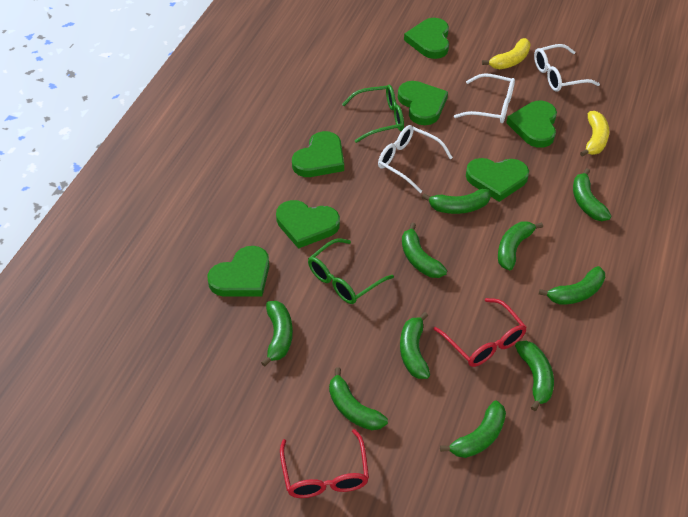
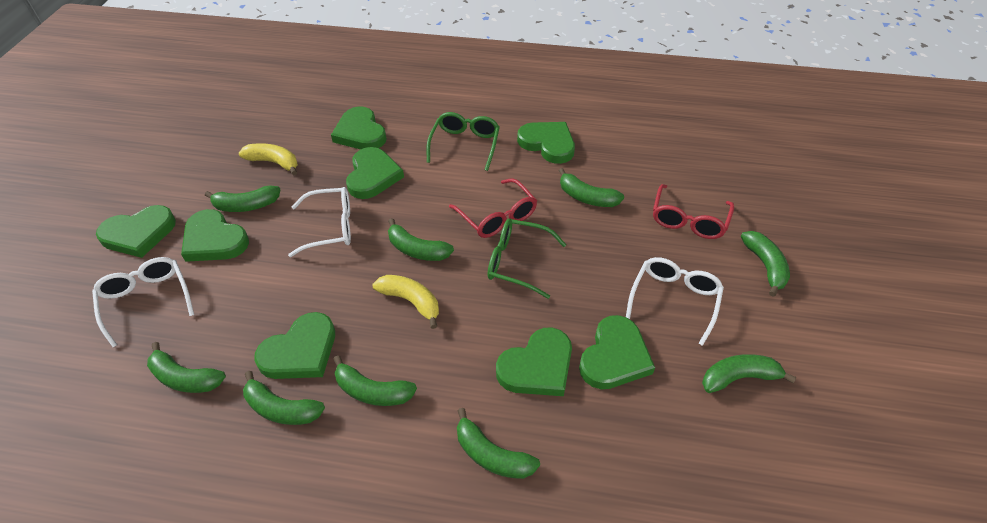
green banana: 10 -> 9
green heart: 7 -> 8

